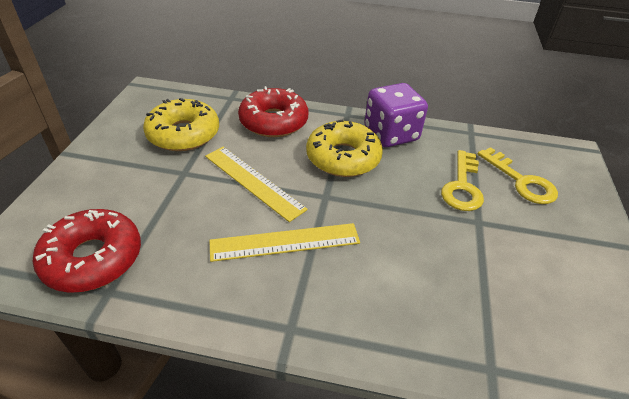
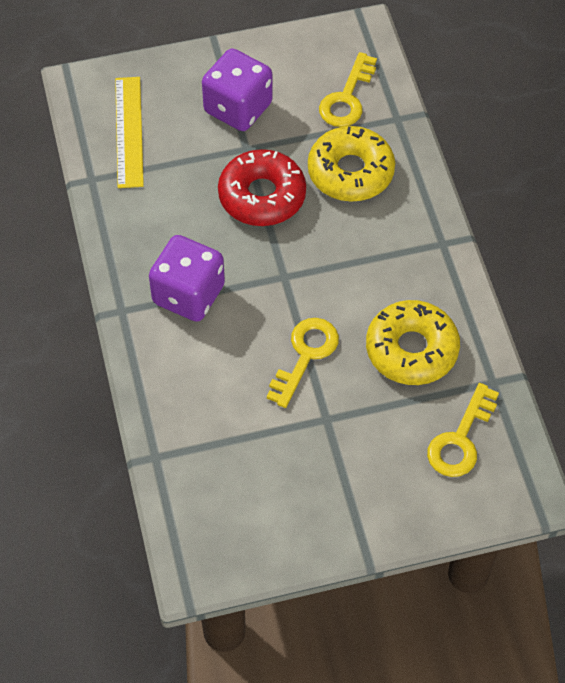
purple dice: 1 -> 2
red donut: 2 -> 1
yellow key: 2 -> 3
yellow ruler: 2 -> 1

